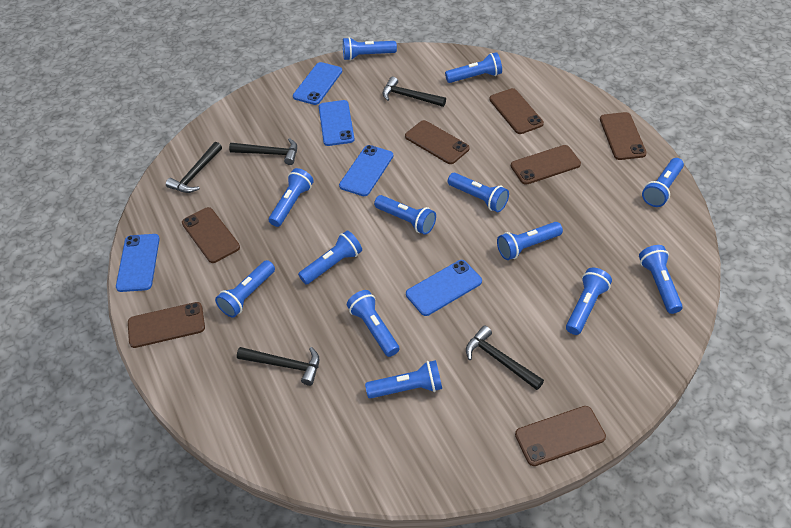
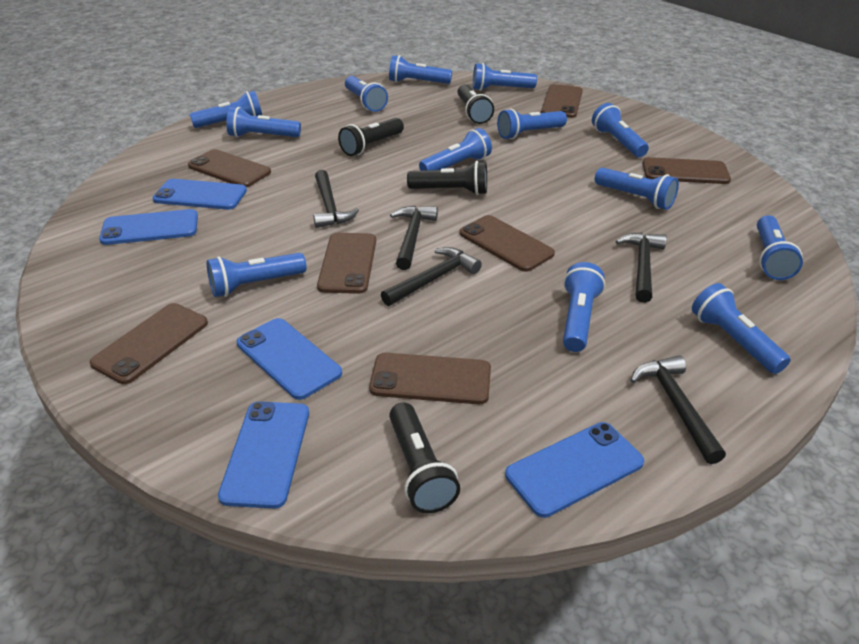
black flashlight: 0 -> 4

